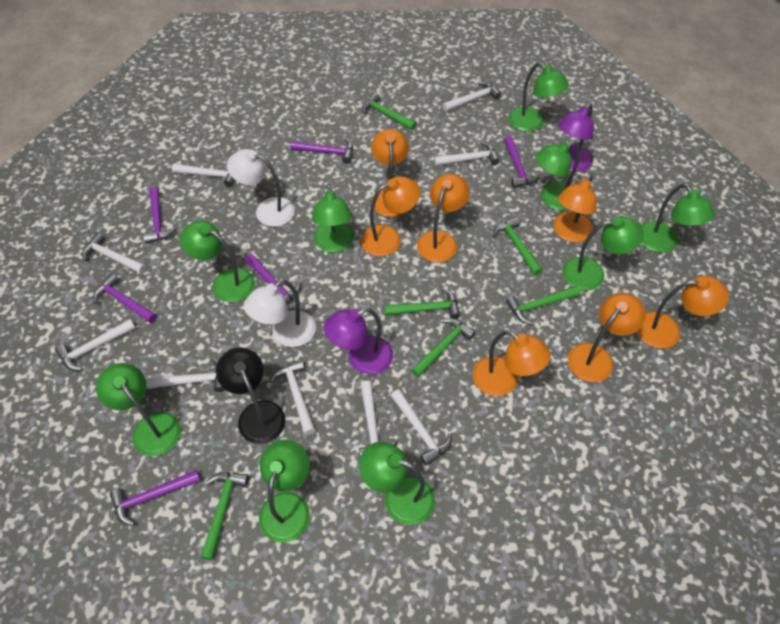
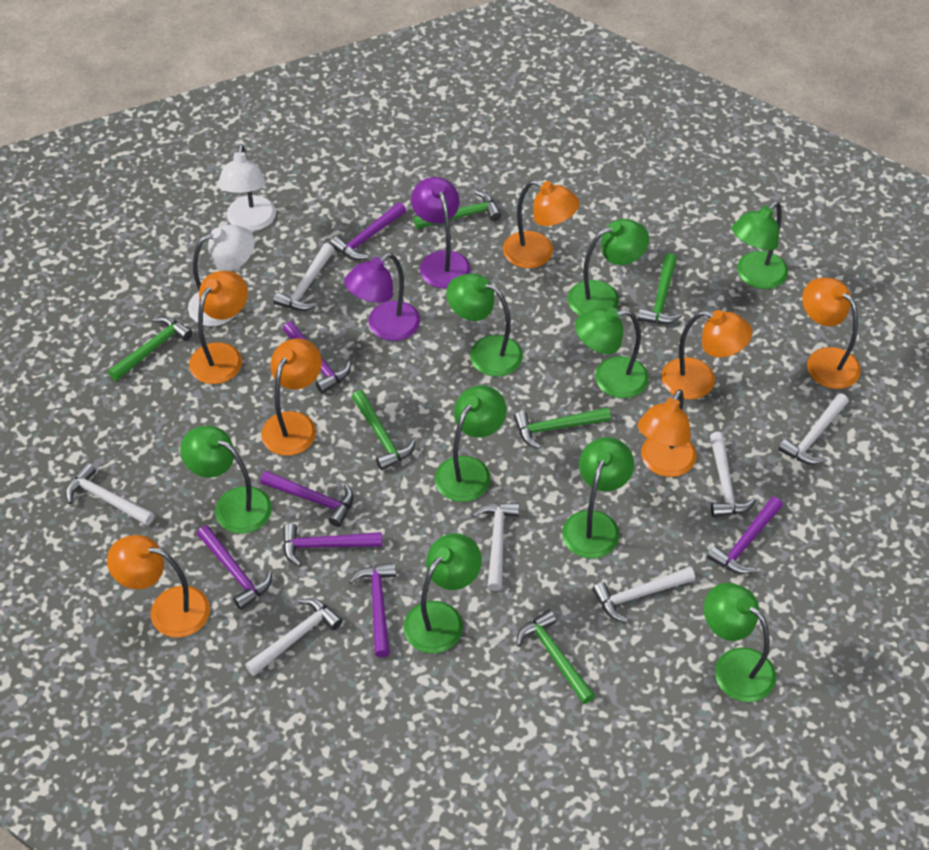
black lamp: 1 -> 0
purple hammer: 6 -> 7
white hammer: 9 -> 7

